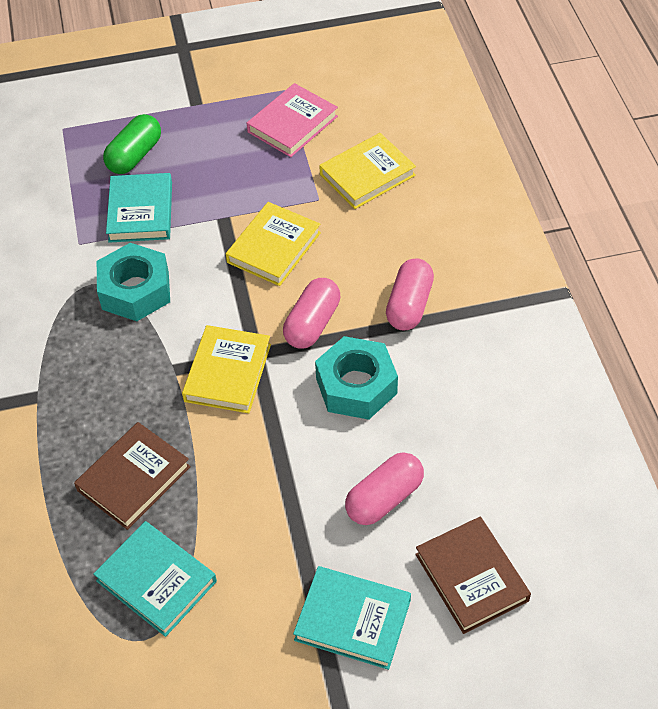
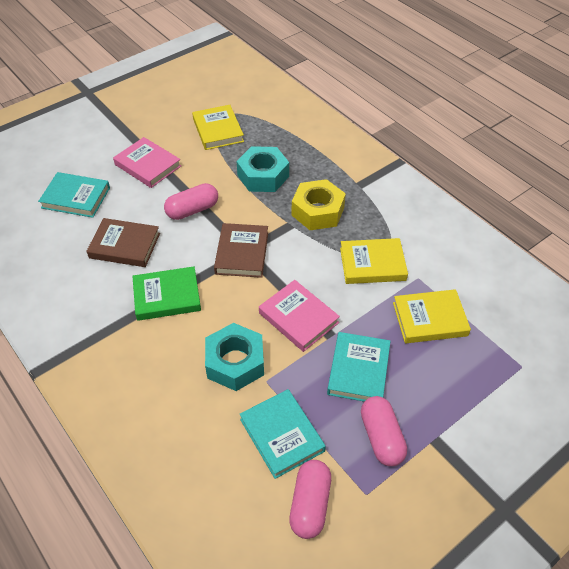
green book: 0 -> 1
green capsule: 1 -> 0
pink book: 1 -> 2
yellow nut: 0 -> 1

